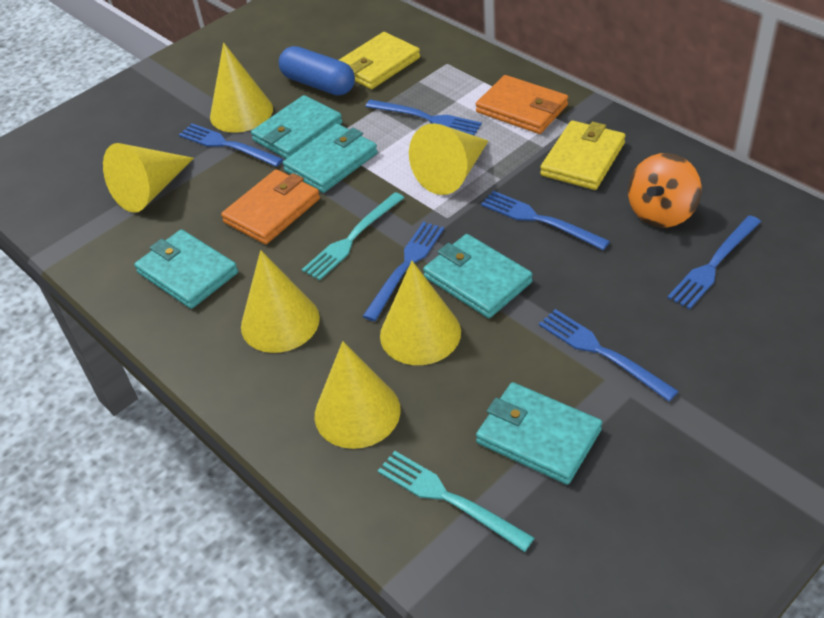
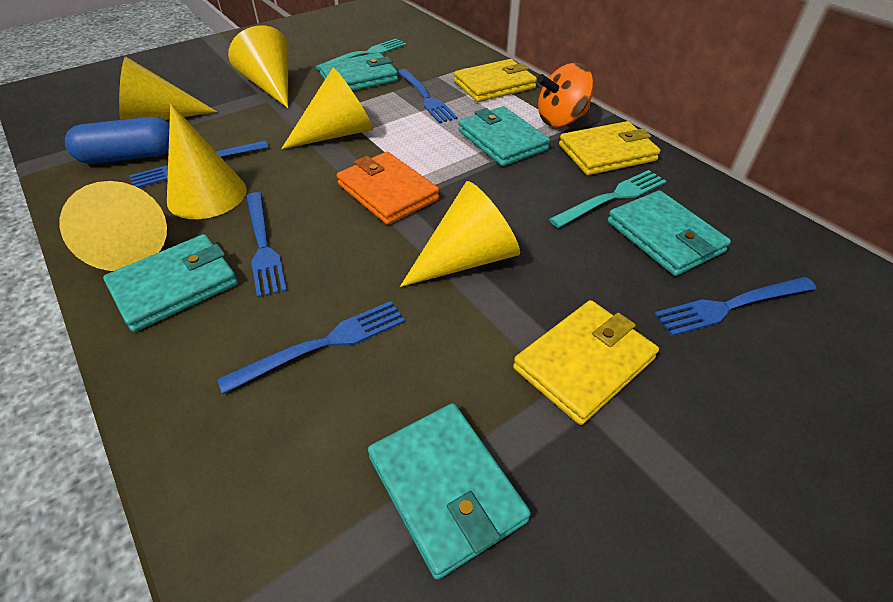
blue fork: 6 -> 5
orange wallet: 2 -> 1
yellow wallet: 2 -> 3

